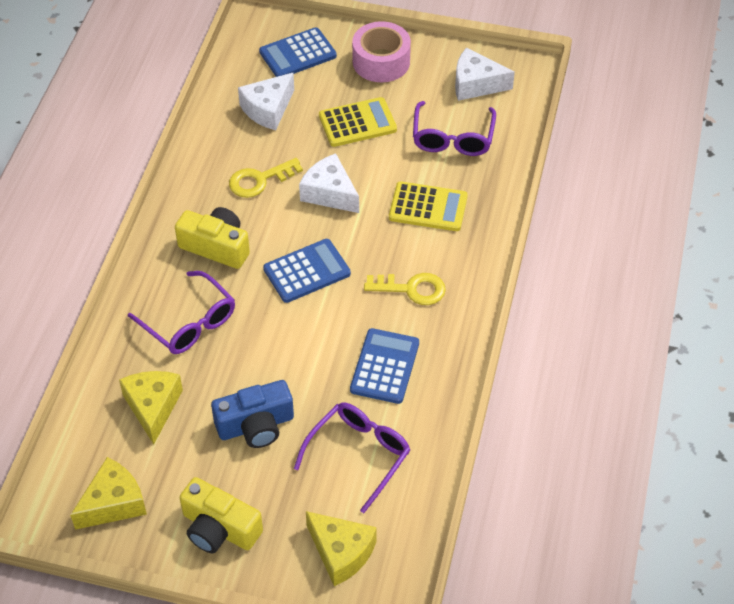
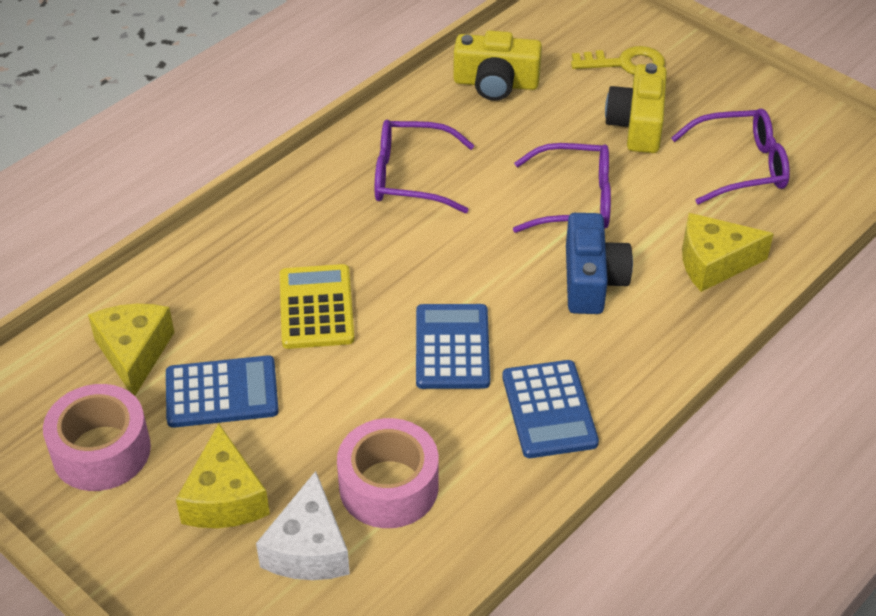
pink tape: 1 -> 2
white cheese: 3 -> 1
yellow calculator: 2 -> 1
yellow key: 2 -> 1

